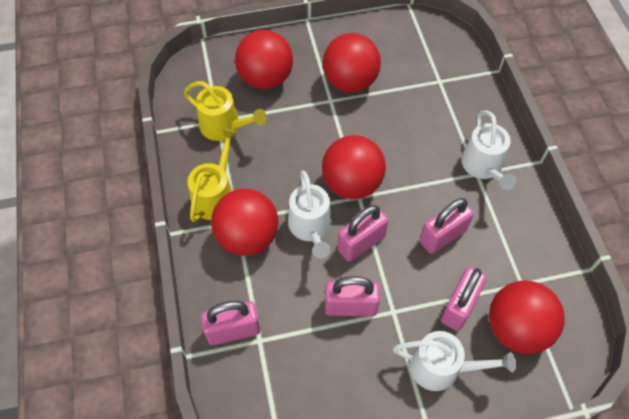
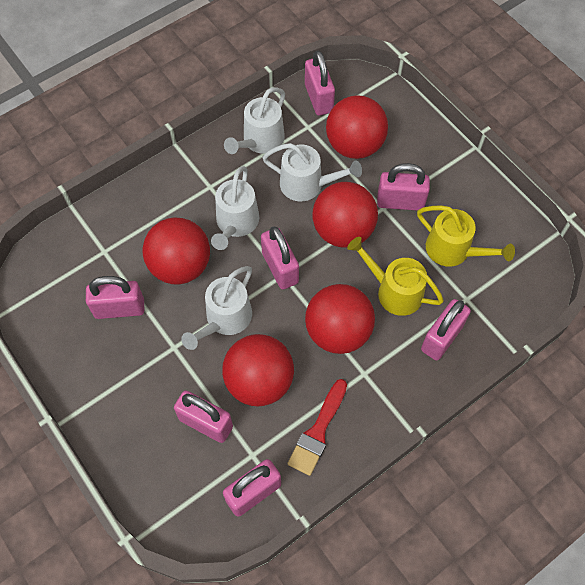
pink padlock: 5 -> 7
red brush: 0 -> 1
white watering can: 3 -> 4

